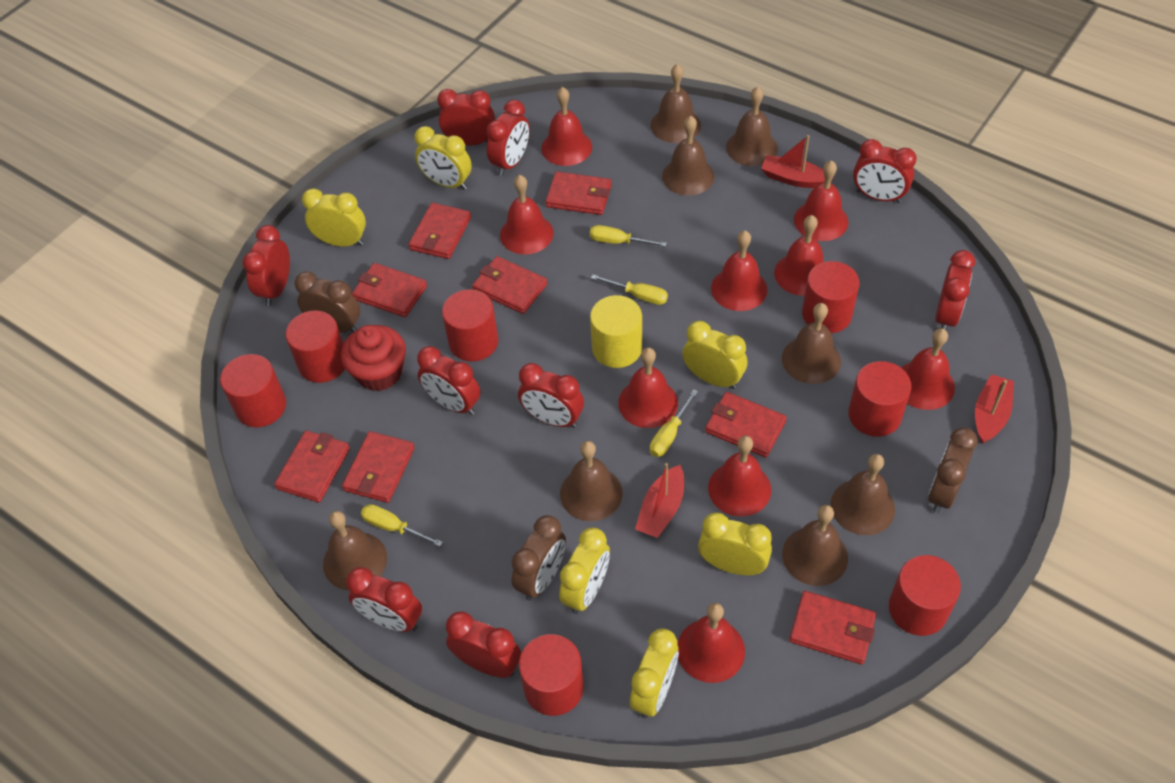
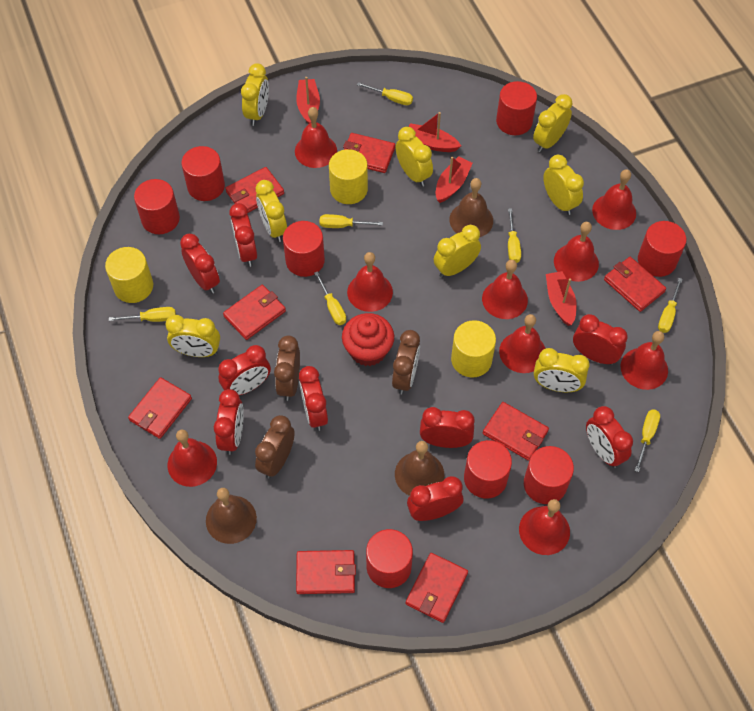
brown bell: 8 -> 3
red boat: 3 -> 4
red cylinder: 7 -> 8
yellow clock: 6 -> 8
yellow cylinder: 1 -> 3
yellow screwdriver: 4 -> 7

